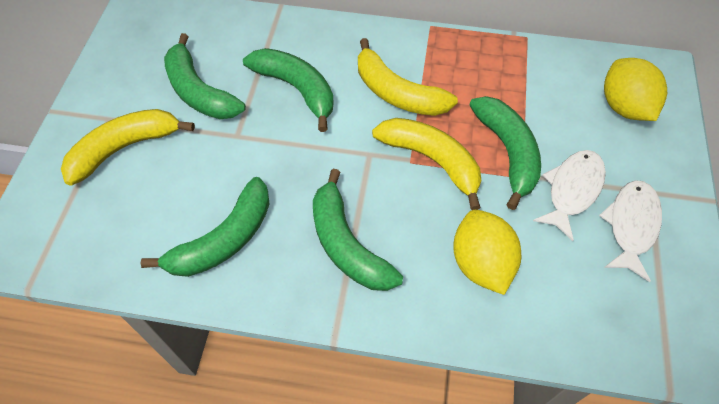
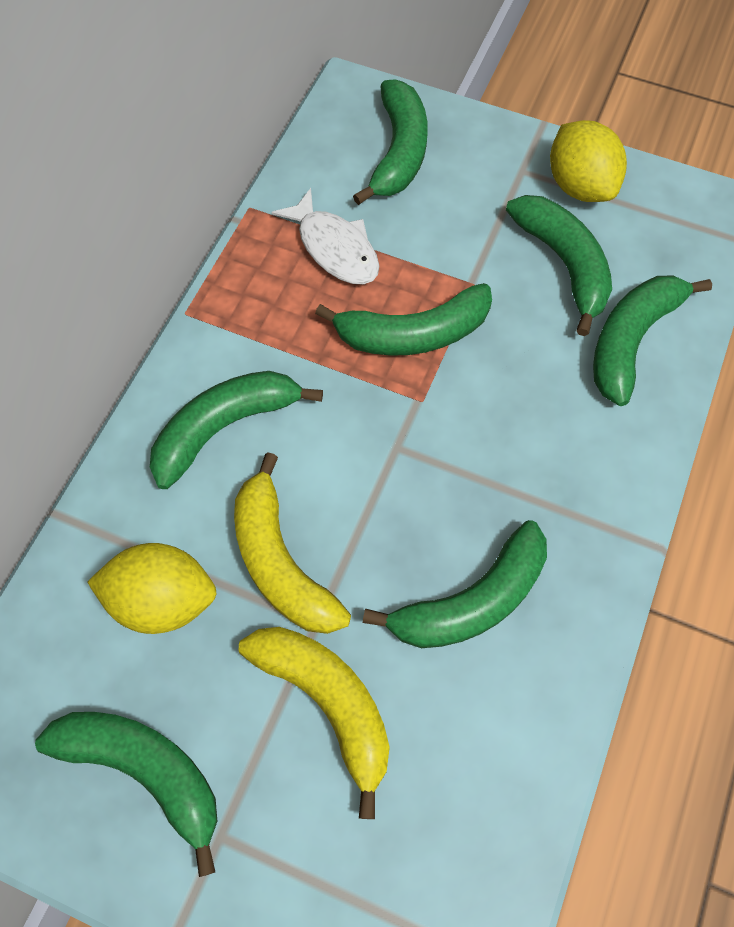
green banana: 5 -> 7
white fish: 2 -> 1
yellow banana: 3 -> 2

